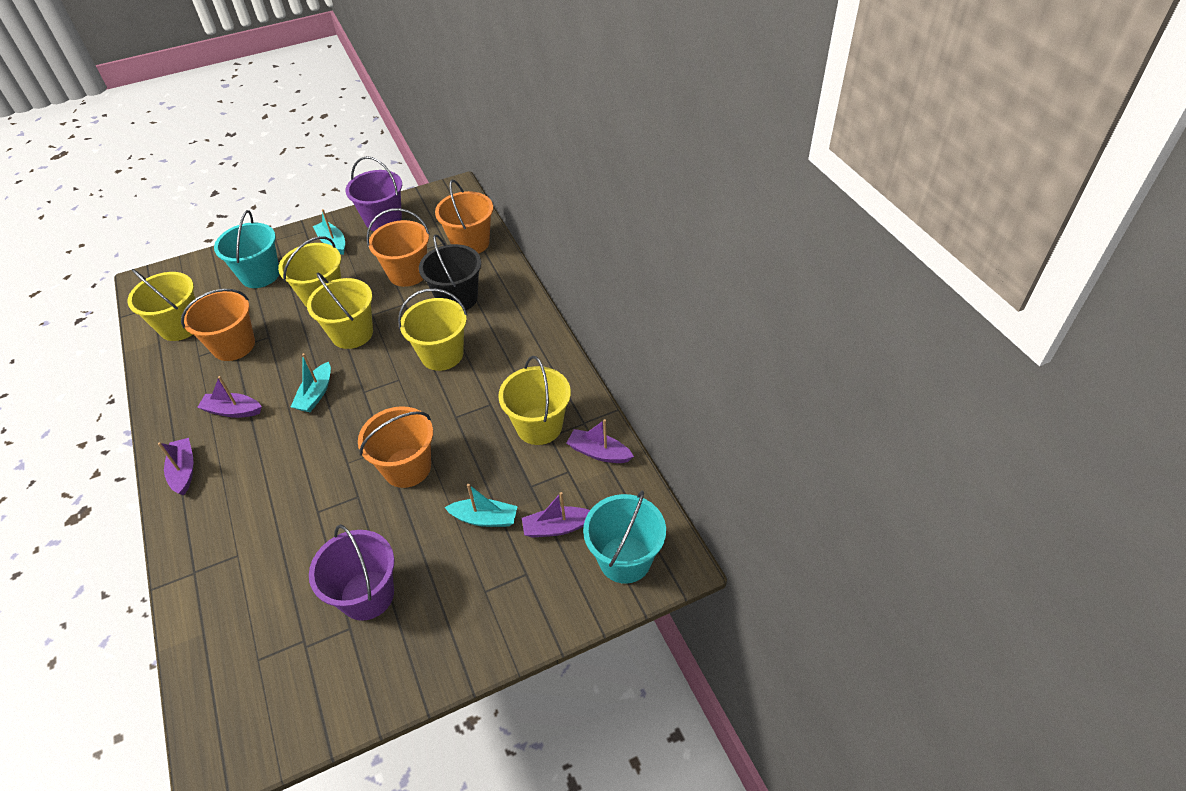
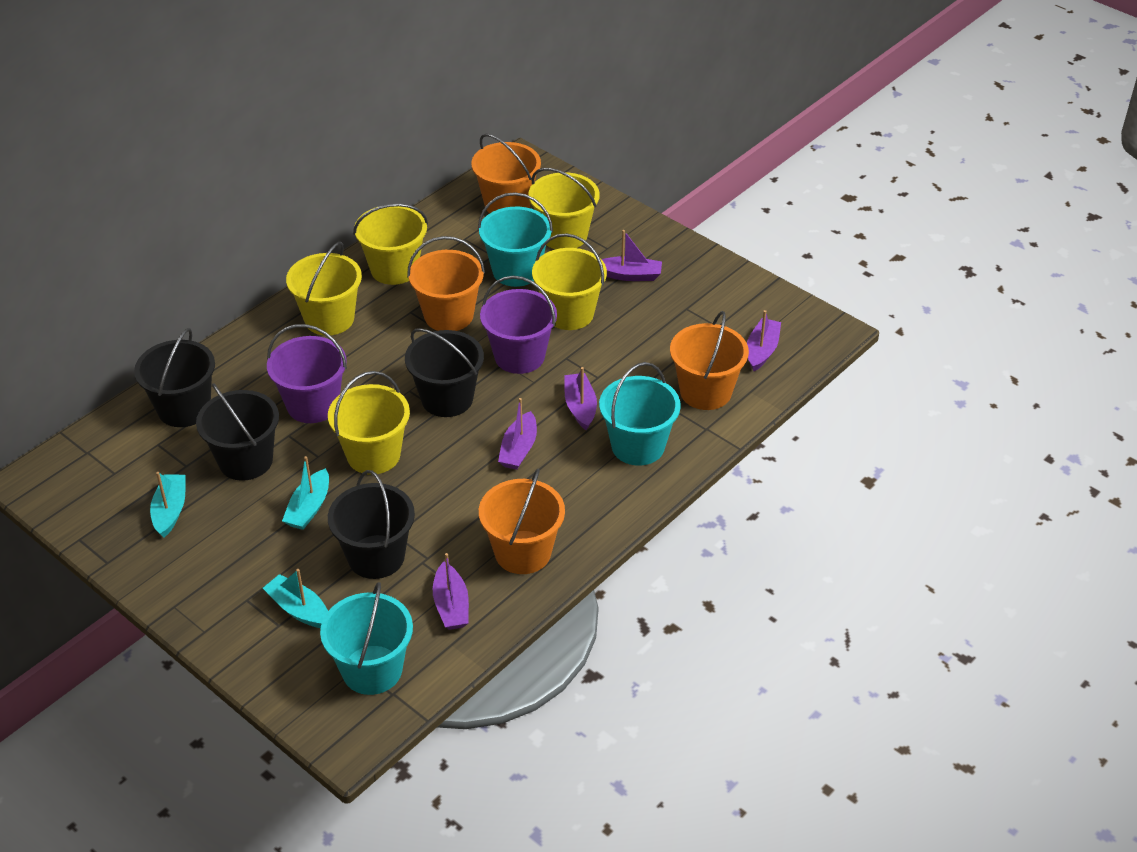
black bucket: 1 -> 4
purple boat: 4 -> 5
turquoise bucket: 2 -> 3

